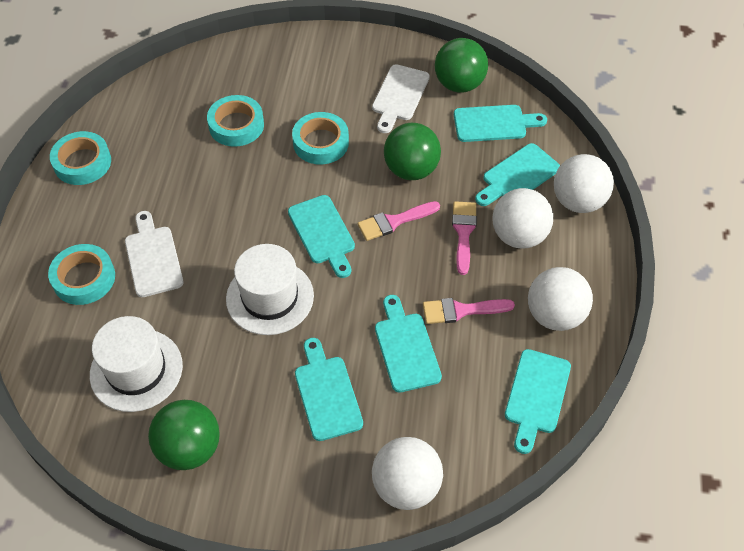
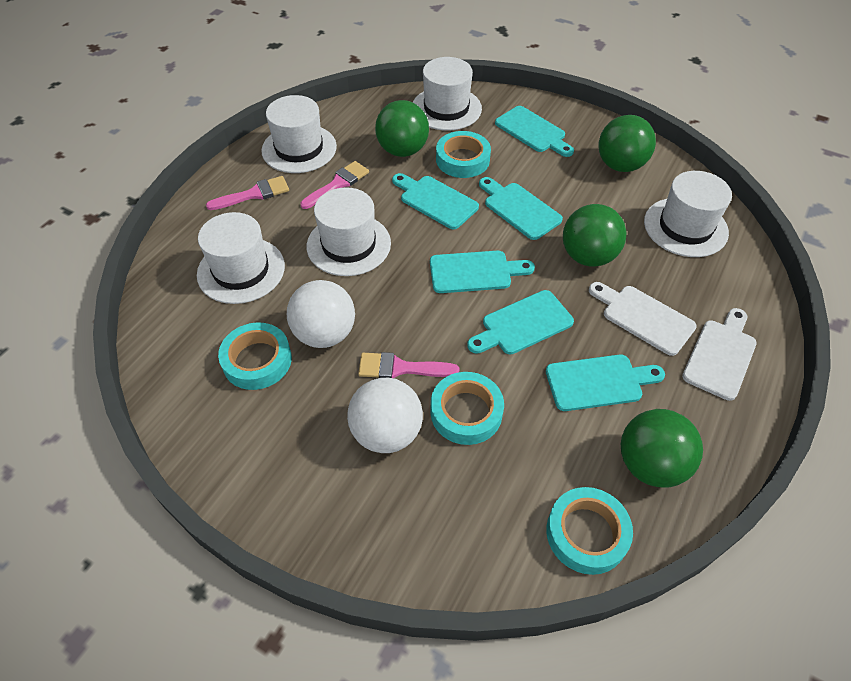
green ball: 3 -> 4
white ball: 4 -> 2
white hat: 2 -> 5

